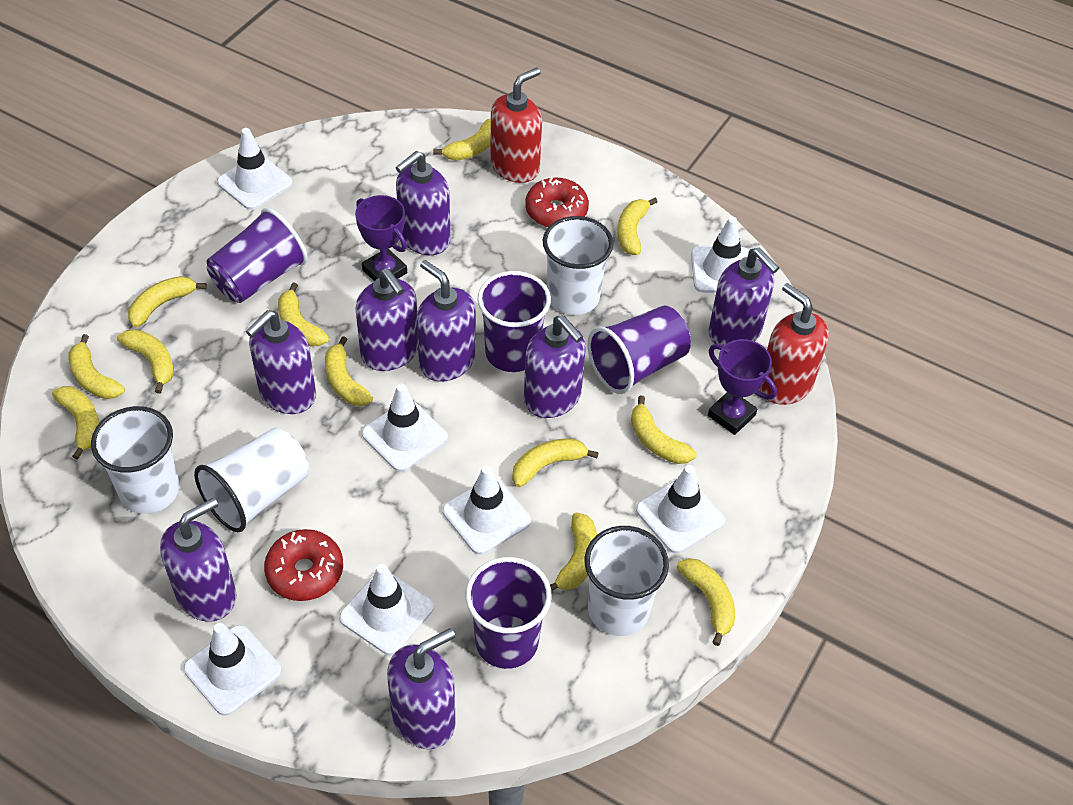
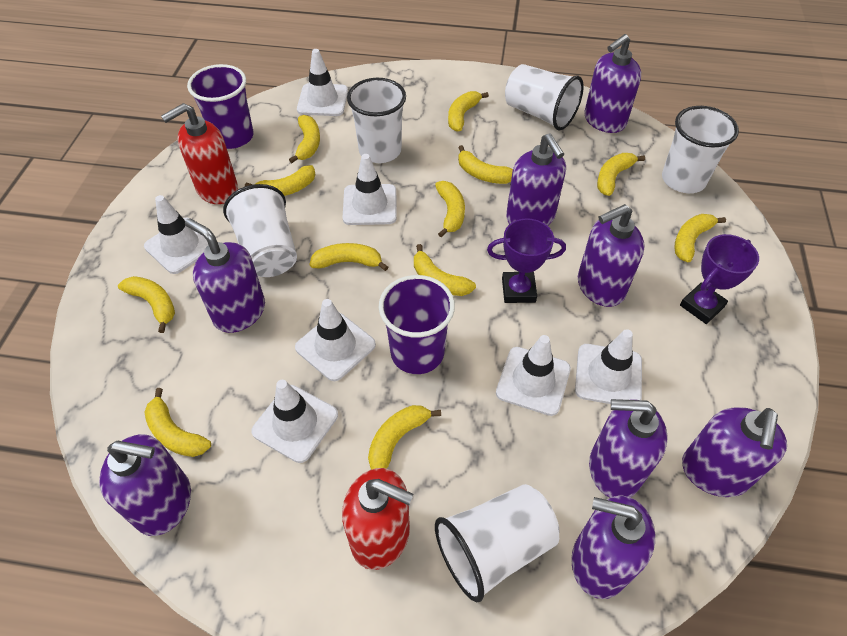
purple cup: 4 -> 2
red donut: 2 -> 0
white cup: 4 -> 5

